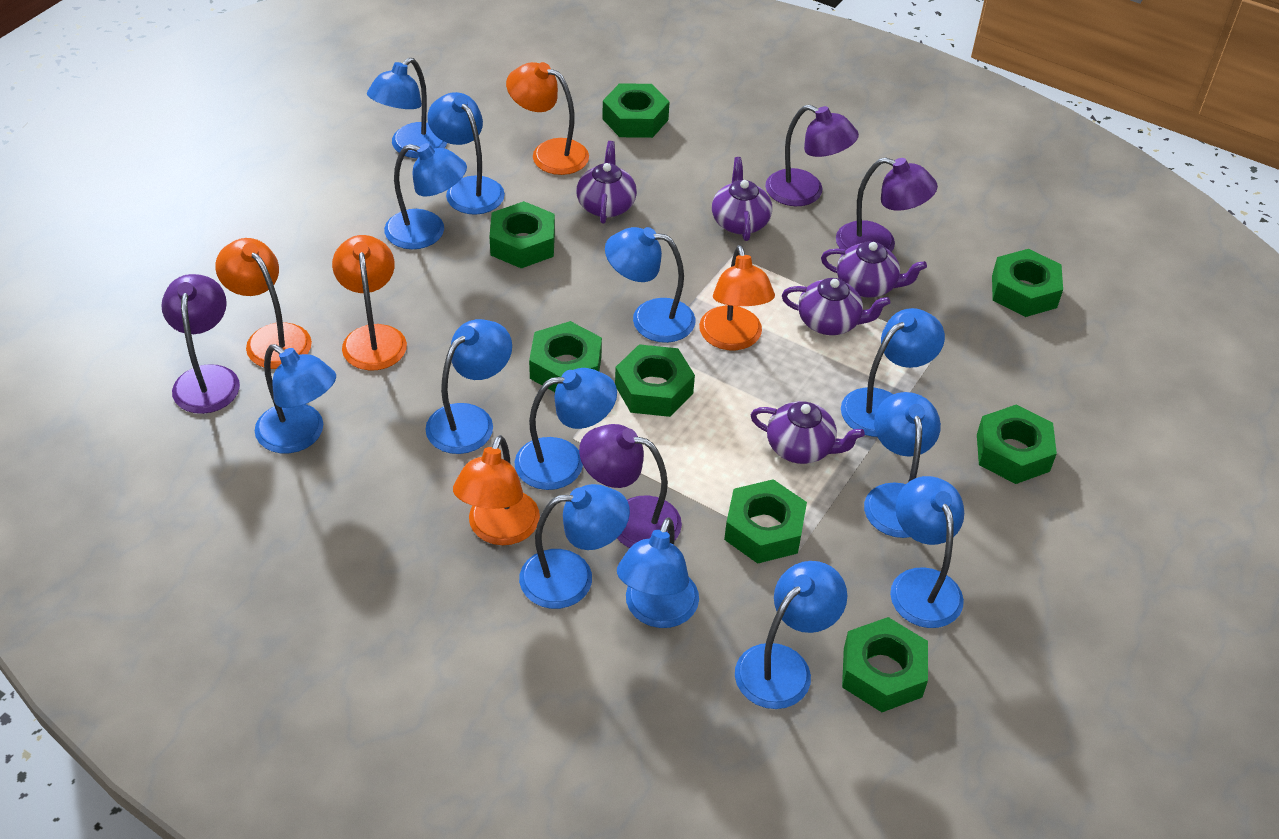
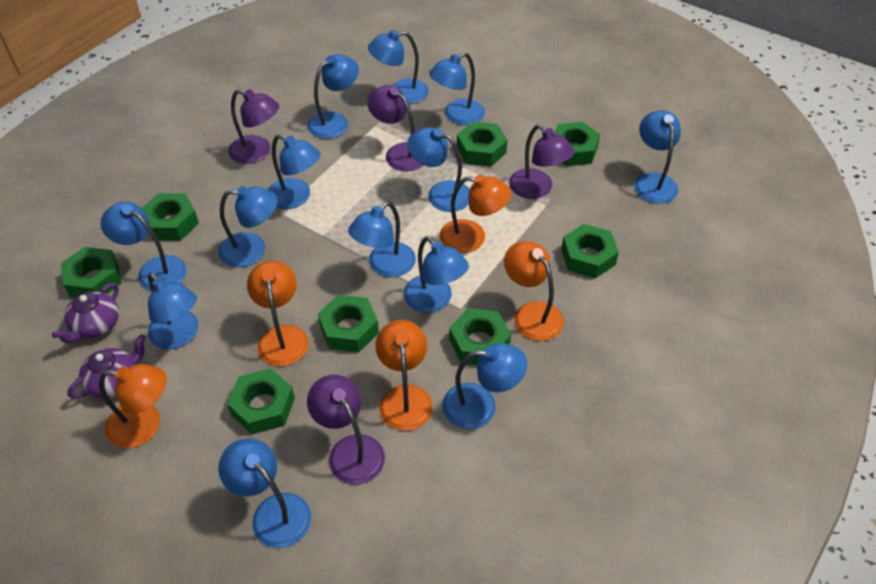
purple teapot: 5 -> 2

